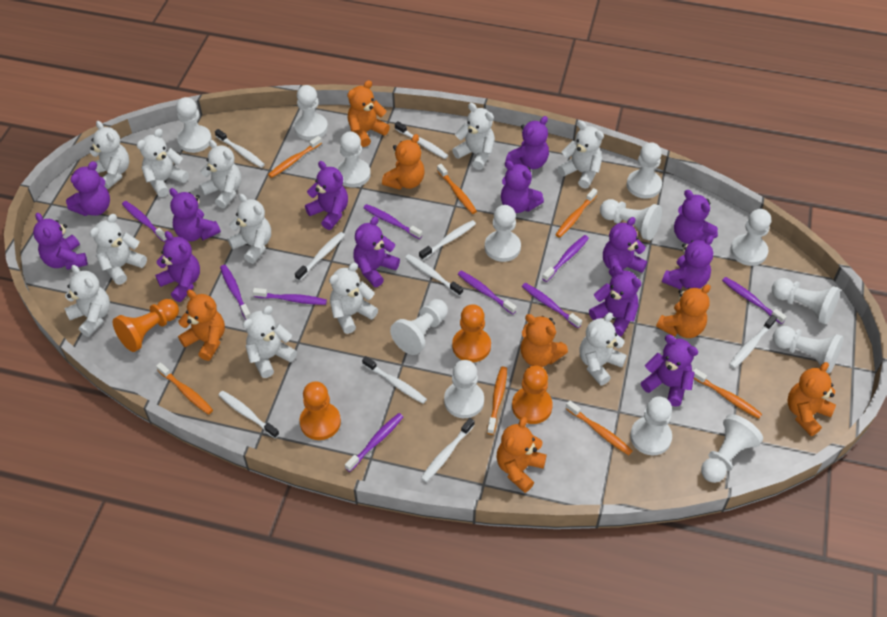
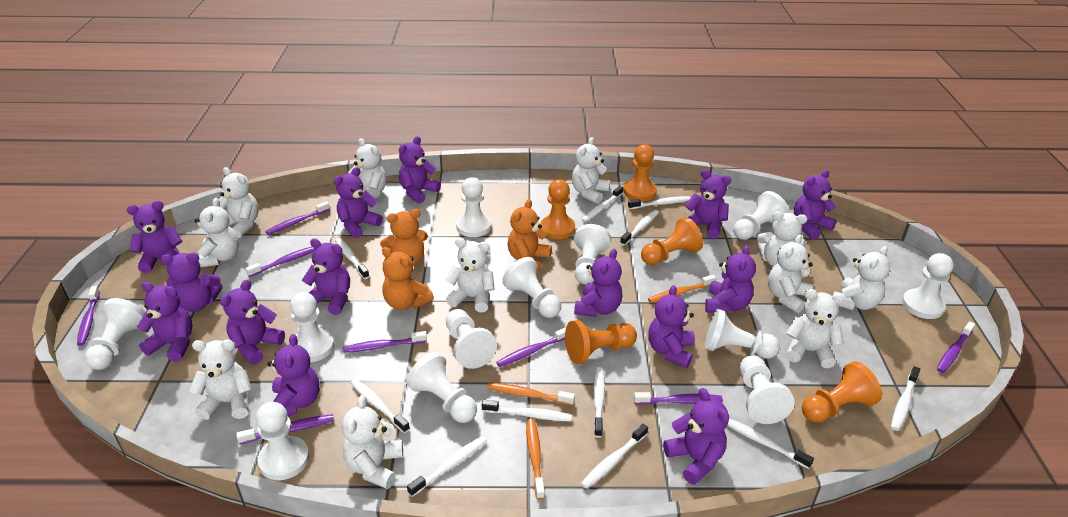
orange pawn: 4 -> 5
orange teddy bear: 7 -> 3
orange toothbrush: 7 -> 3
purple teddy bear: 13 -> 14
purple toothbrush: 9 -> 8
white pawn: 13 -> 12
white toothbrush: 9 -> 11

